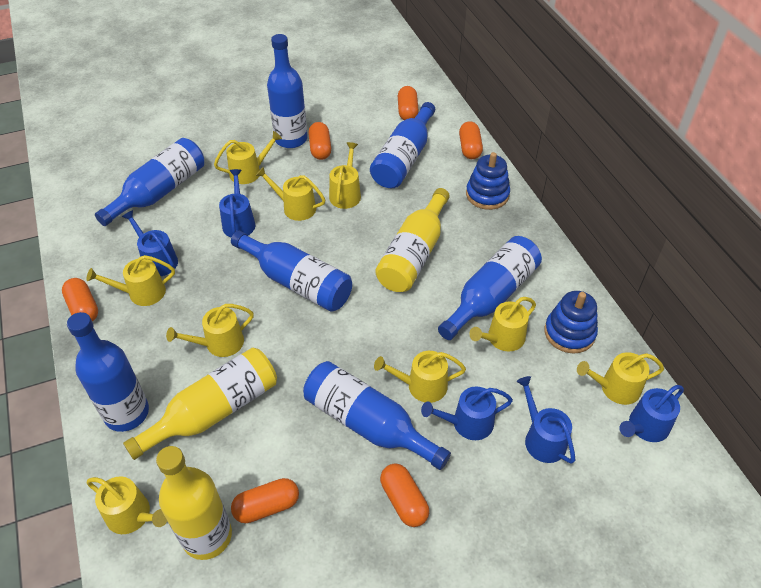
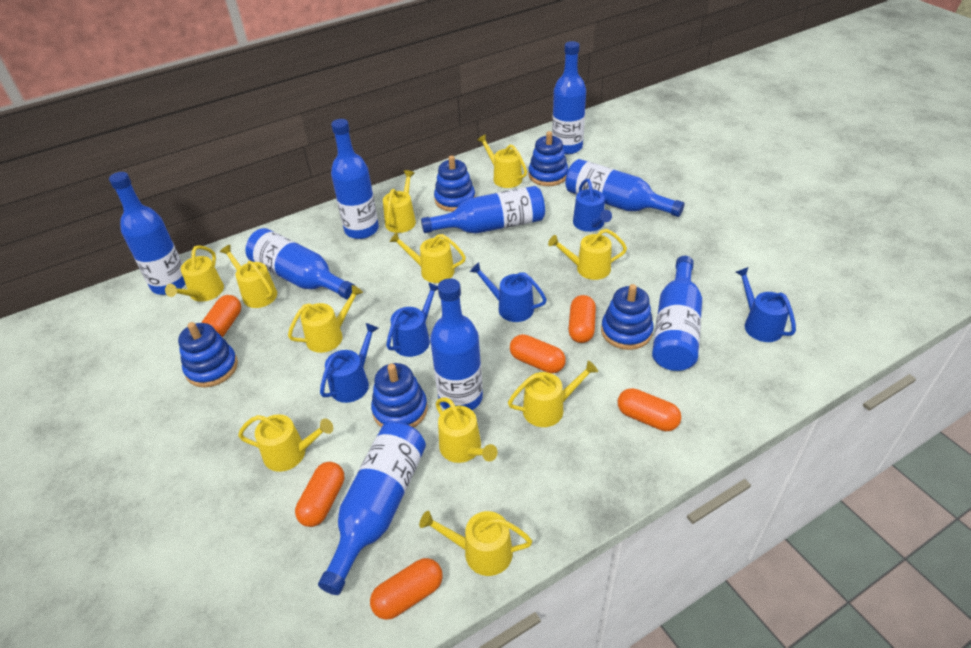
blue bottle: 7 -> 9
blue stacking toy: 2 -> 5
yellow bottle: 3 -> 0
yellow watering can: 9 -> 11

